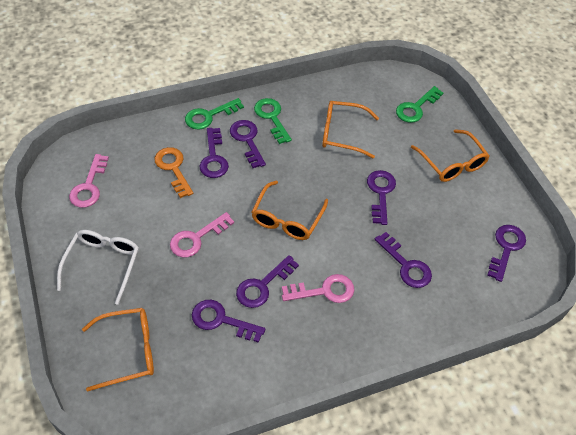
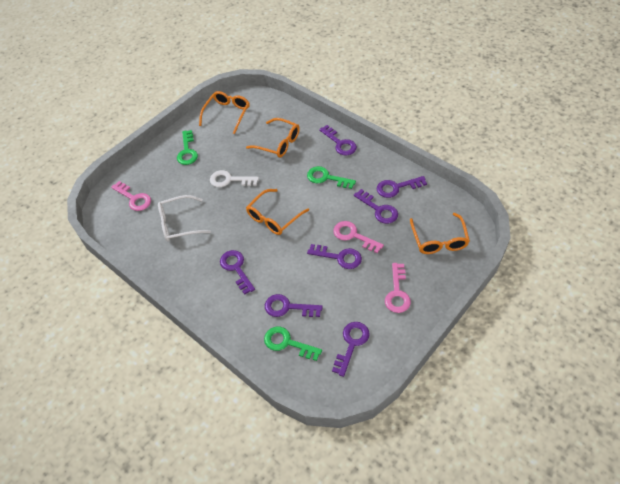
orange key: 1 -> 0
white key: 0 -> 1

